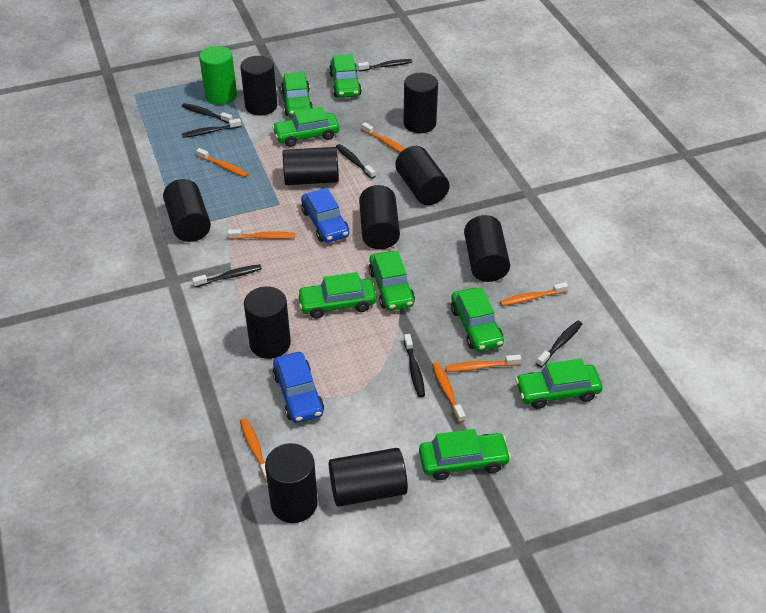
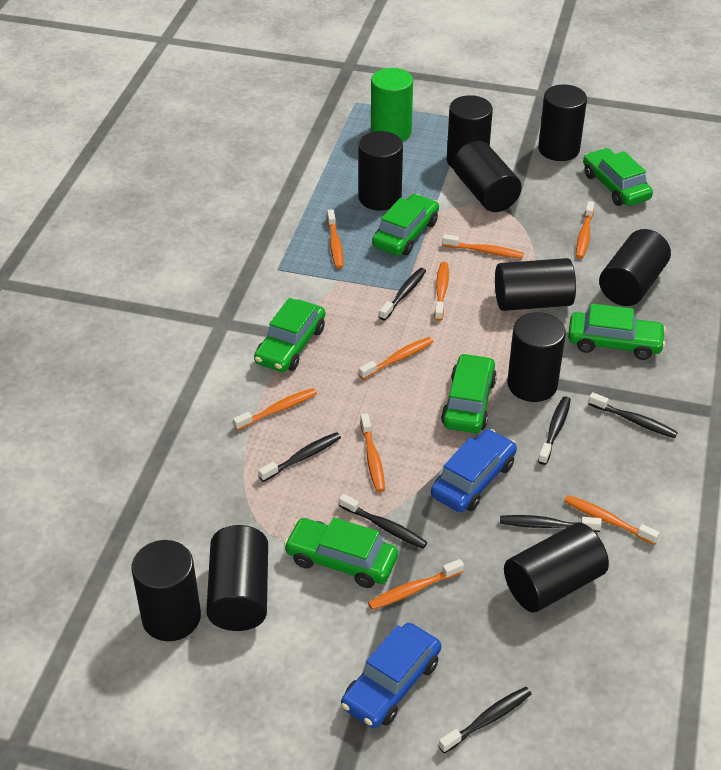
green car: 8 -> 6
orange toothbrush: 7 -> 9

